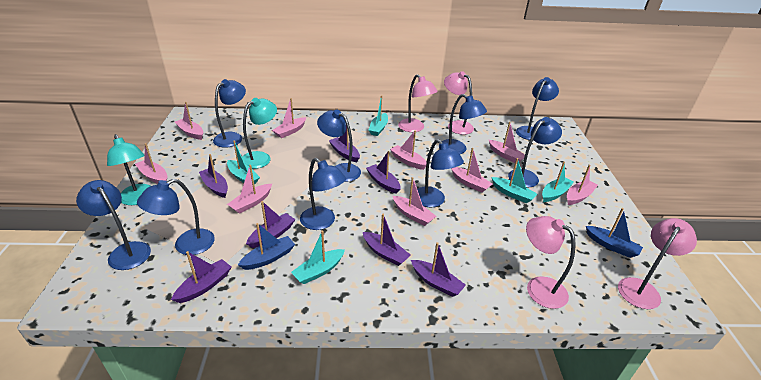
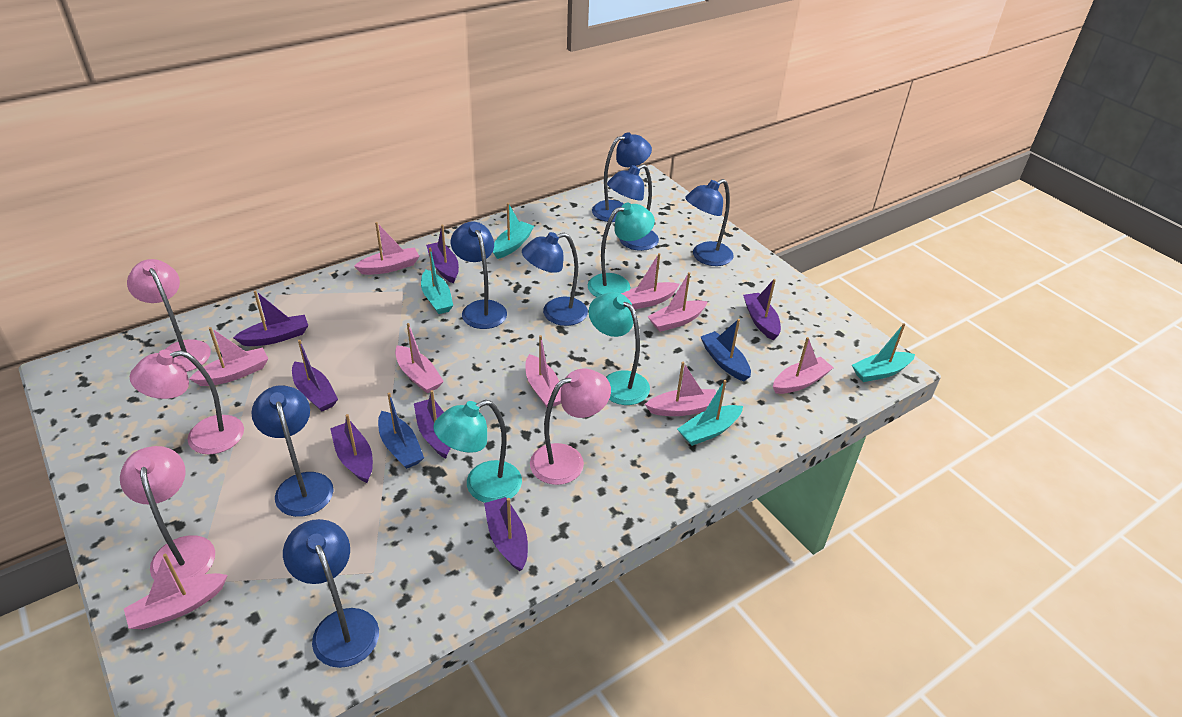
blue lamp: 9 -> 7
turquoise boat: 5 -> 4
turquoise lamp: 2 -> 3

